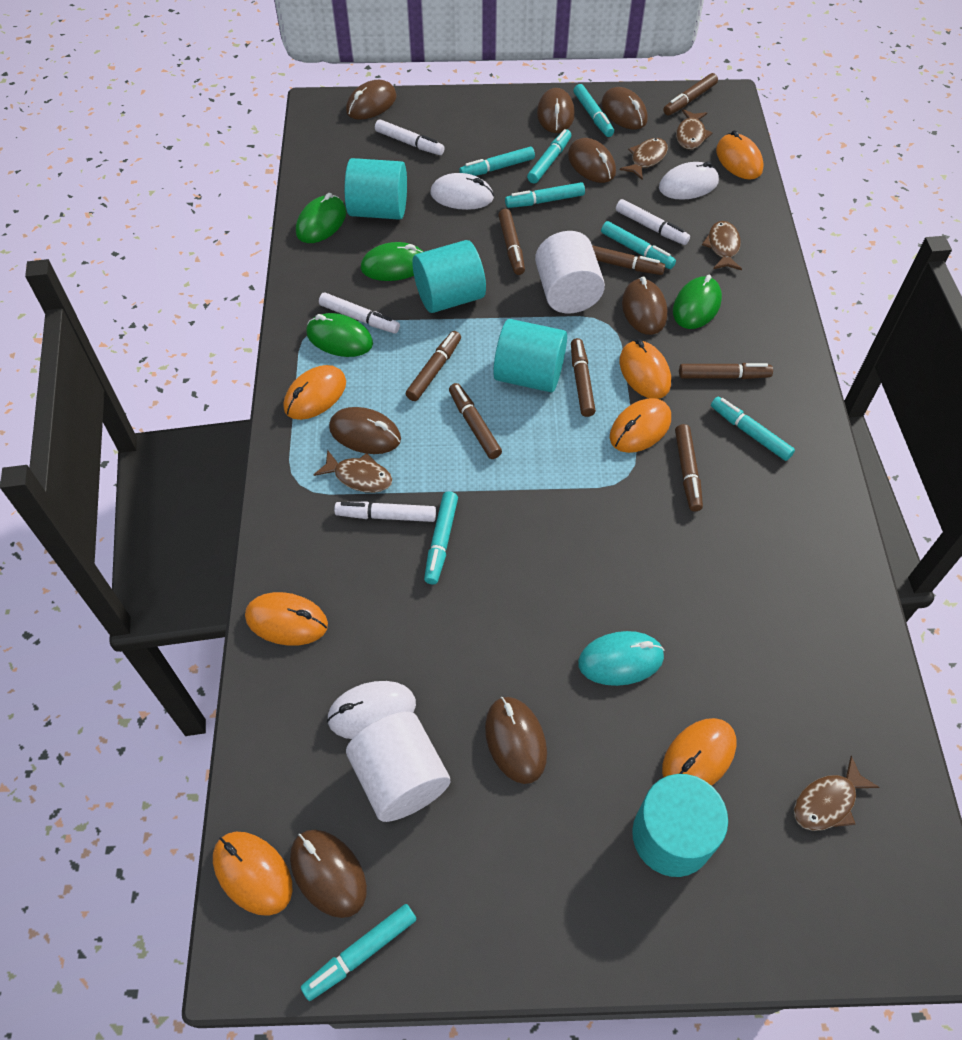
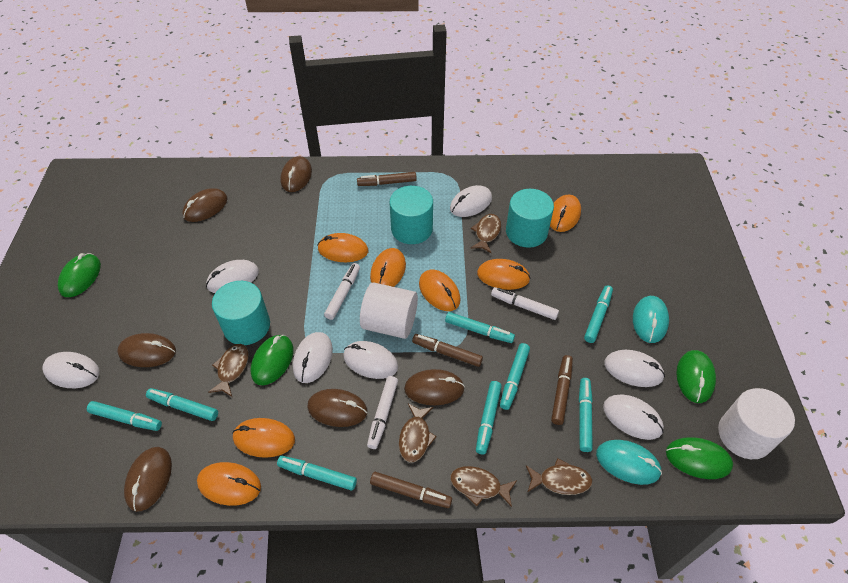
brown marker: 8 -> 4
brown mouse: 8 -> 6
turquoise cylinder: 4 -> 3
turquoise mouse: 1 -> 2
white marker: 4 -> 3
white mouse: 3 -> 7

